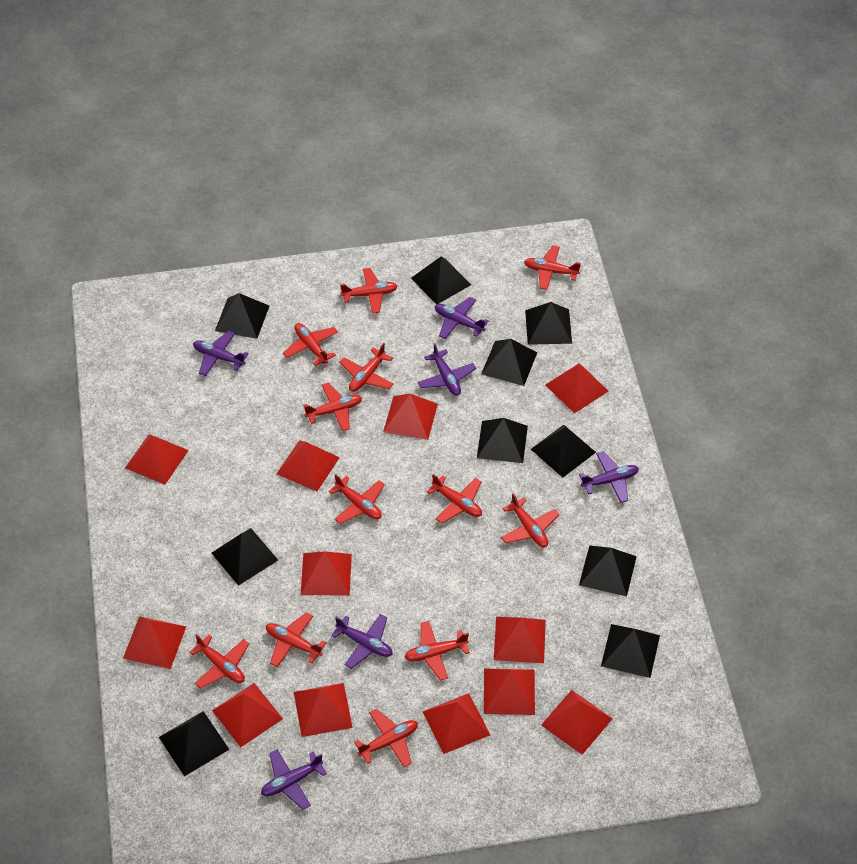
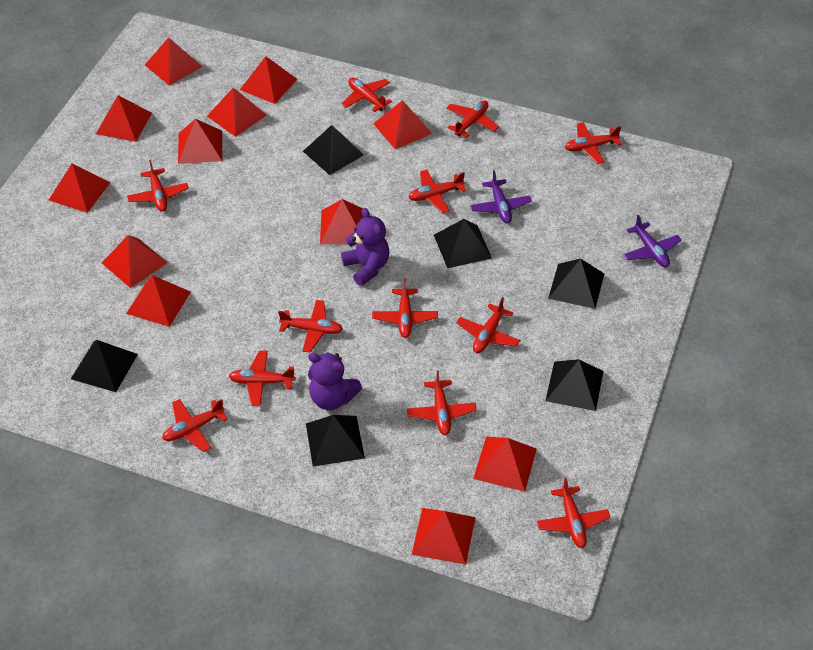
black pyramid: 10 -> 6
purple plane: 6 -> 2
purple teddy bear: 0 -> 2

